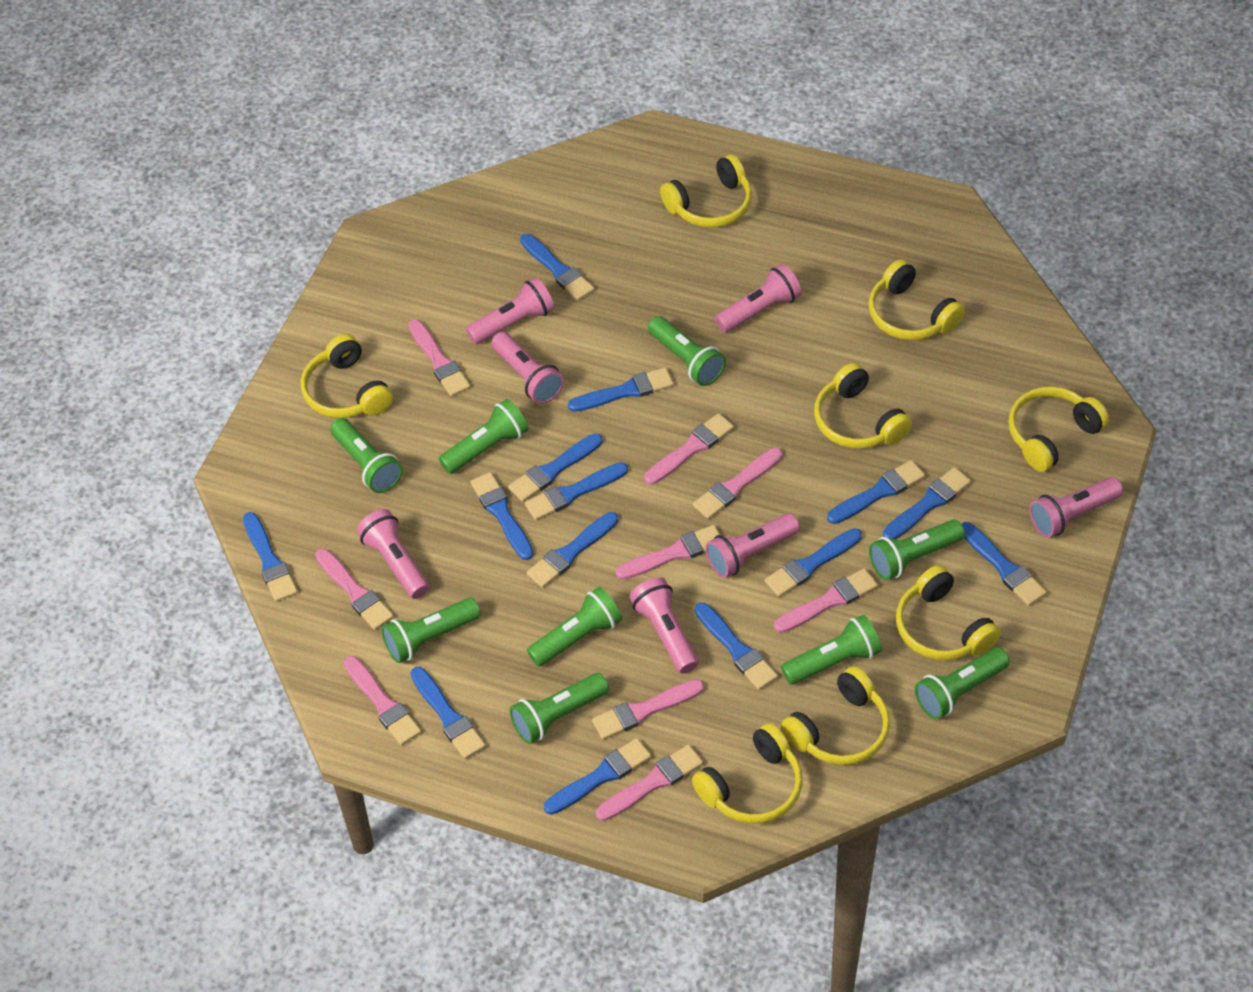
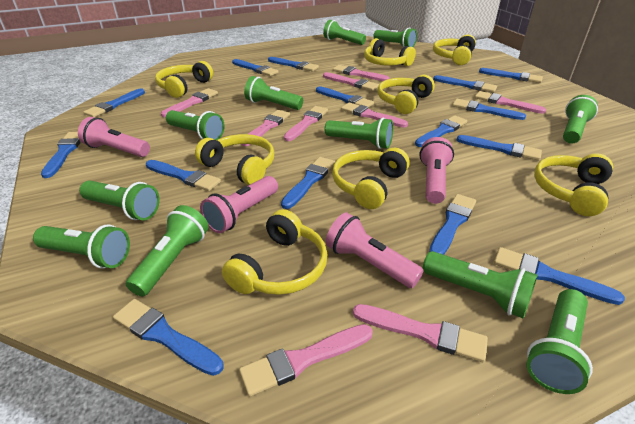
blue brush: 14 -> 15
green flashlight: 9 -> 11
pink flashlight: 7 -> 4

